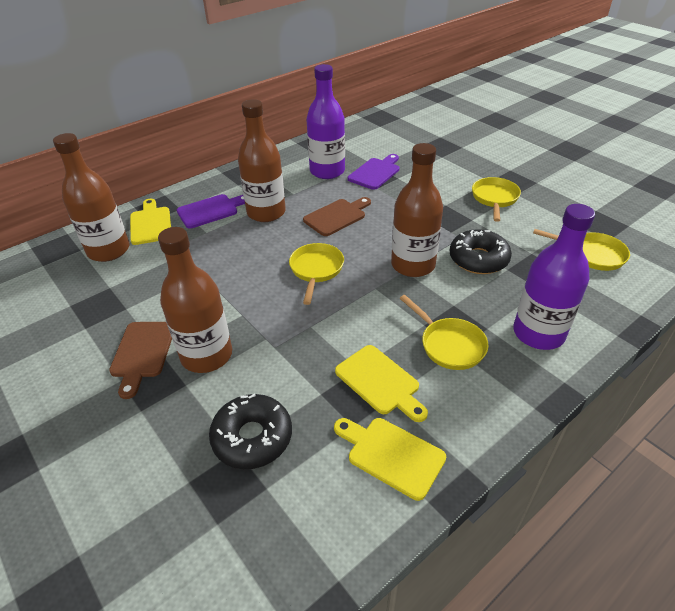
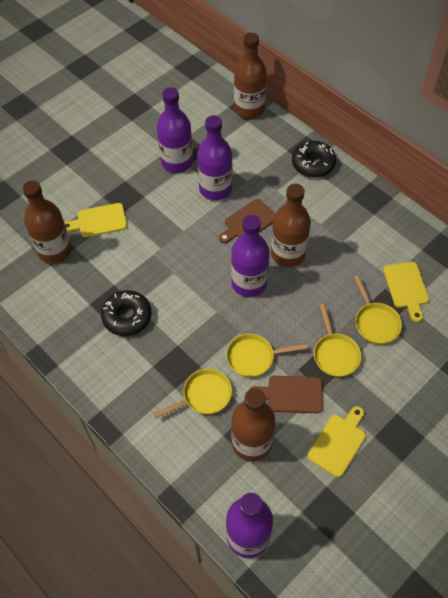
purple bottle: 2 -> 4
purple cutting board: 2 -> 0

